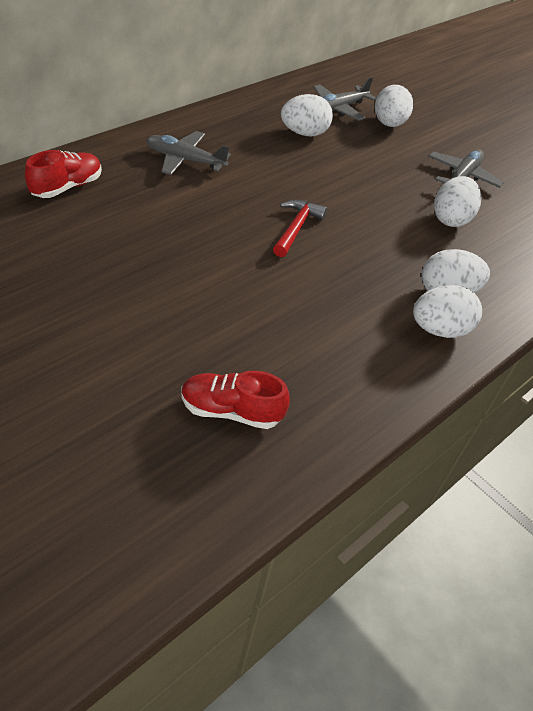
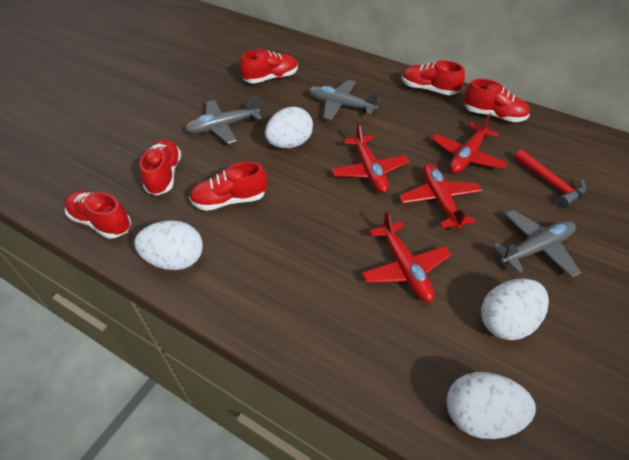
red plane: 0 -> 4
red shoe: 2 -> 6
white egg: 5 -> 4

